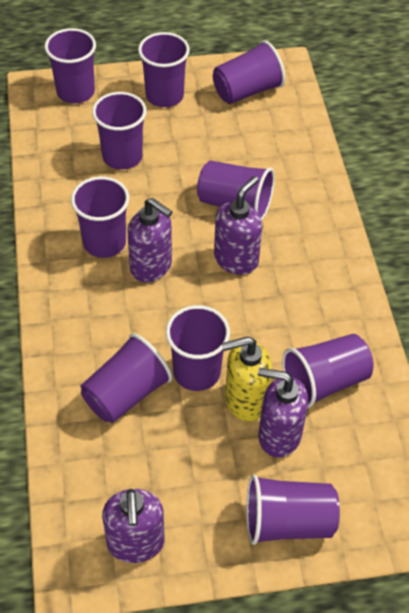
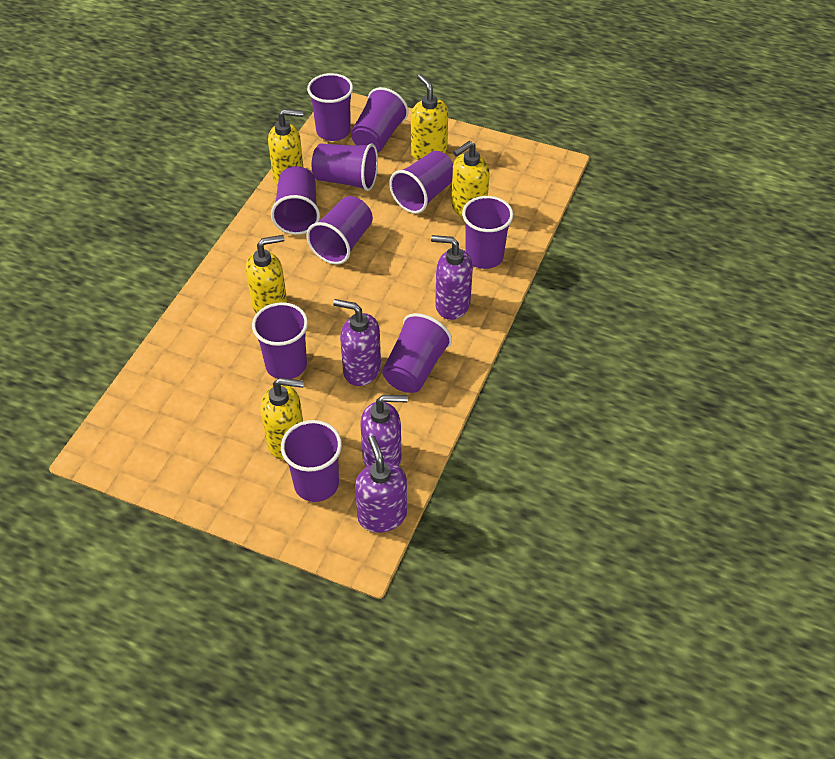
yellow soap dispenser: 1 -> 5

